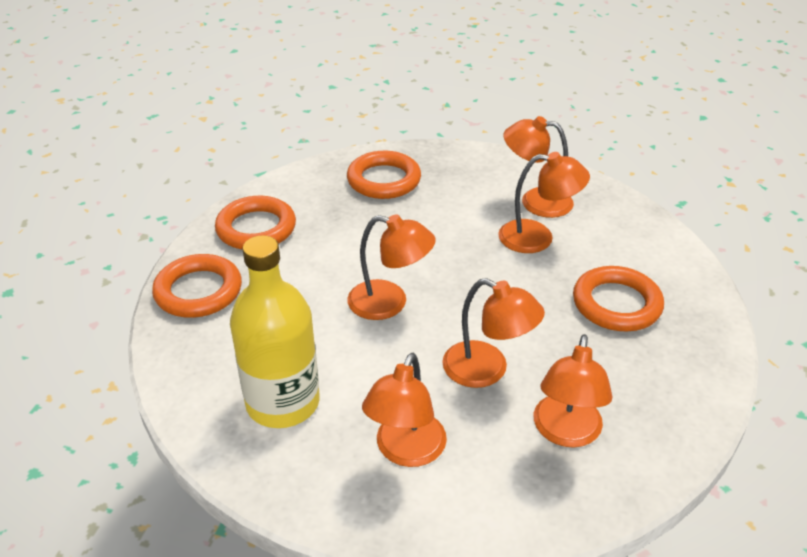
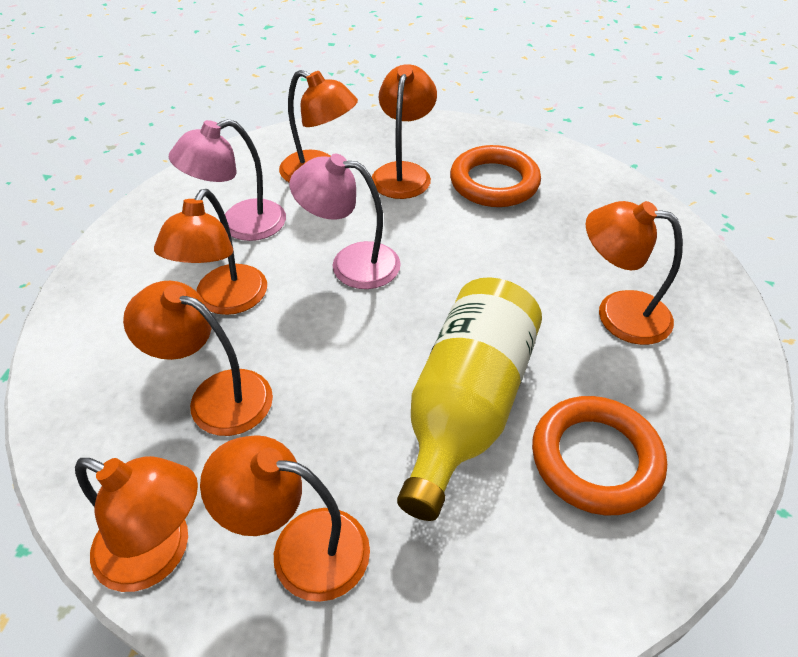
orange lamp: 6 -> 7
orange ring: 4 -> 2
pink lamp: 0 -> 2

